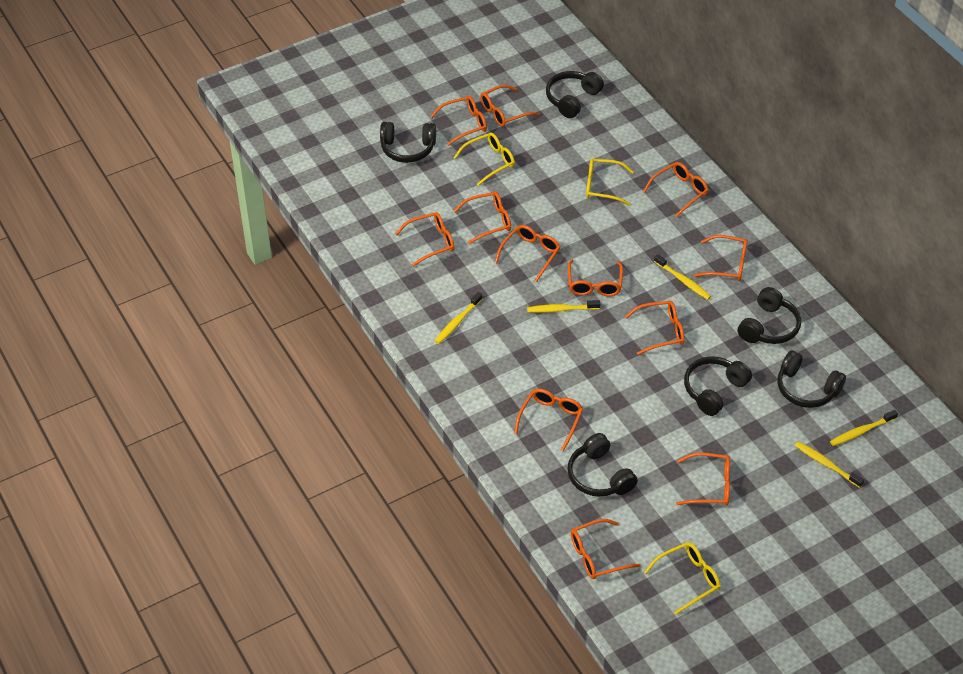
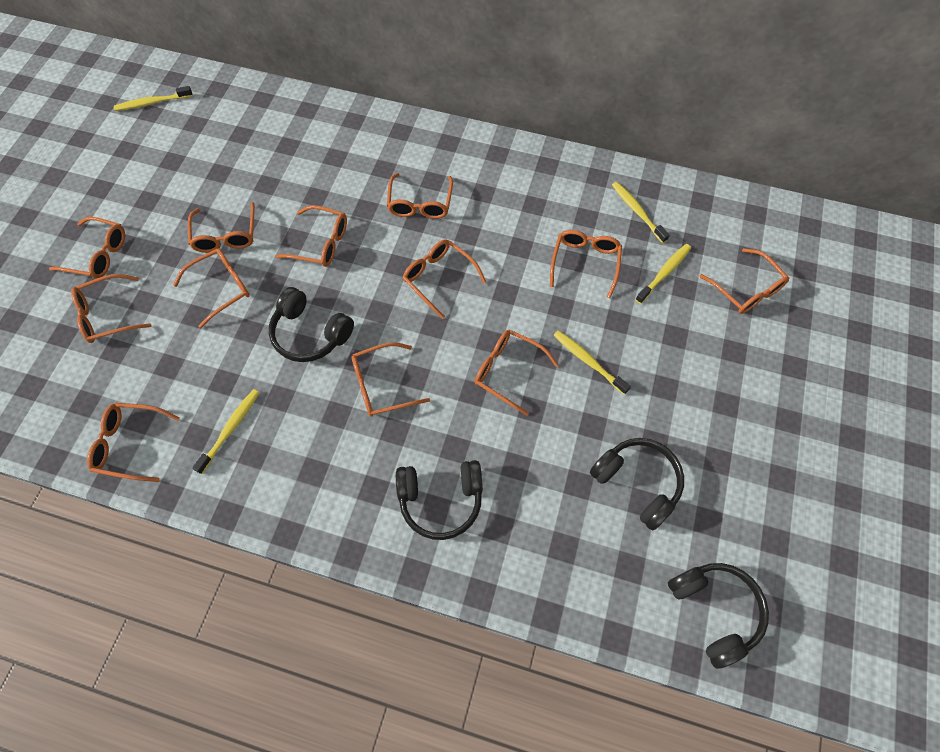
black headphones: 6 -> 4
yellow glasses: 3 -> 0

